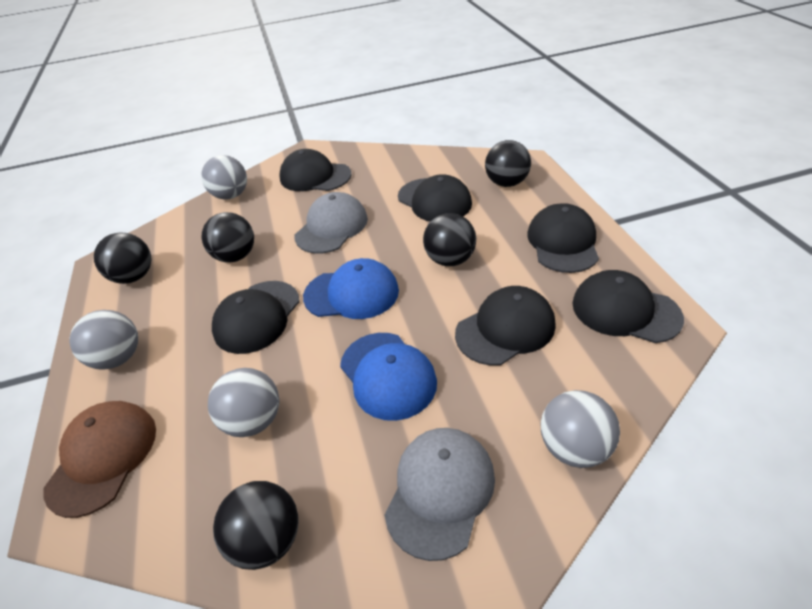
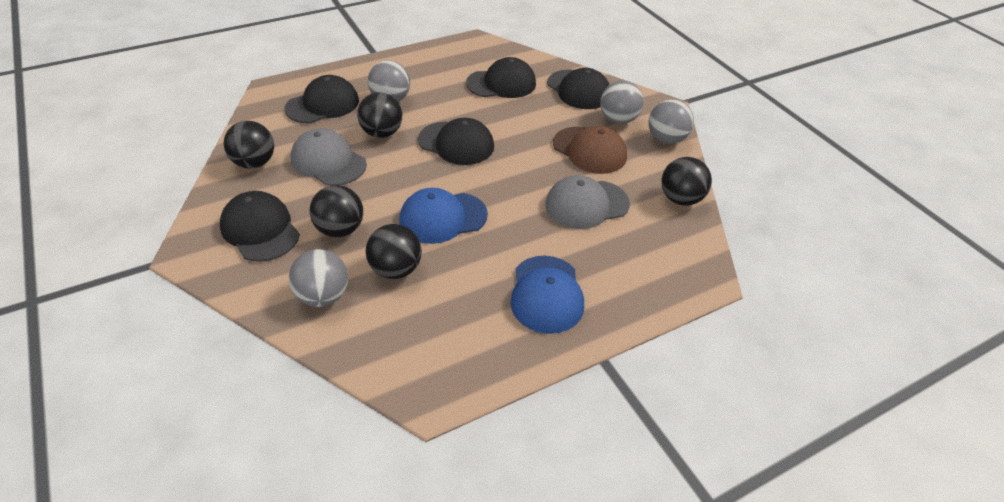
black cap: 6 -> 5

